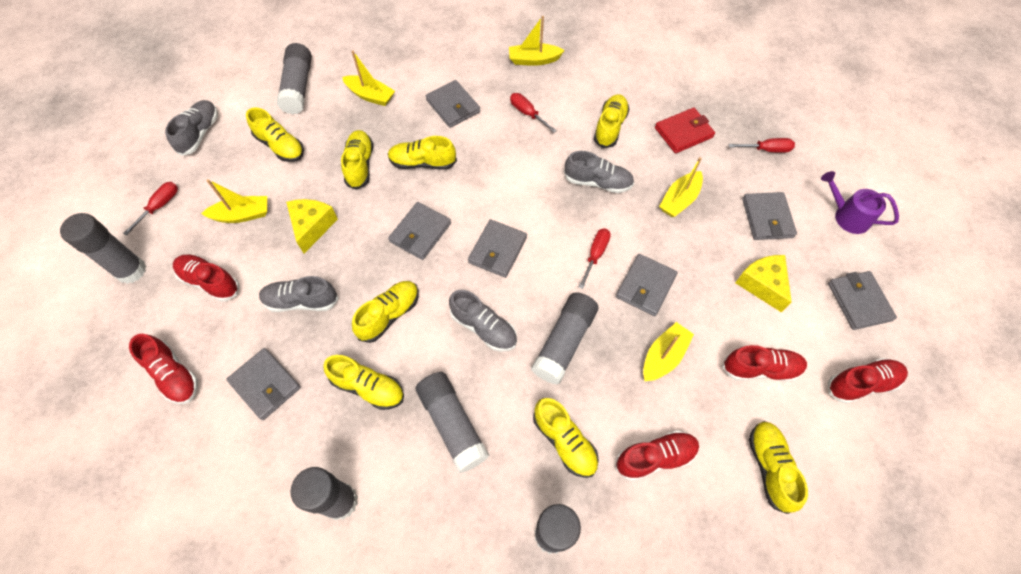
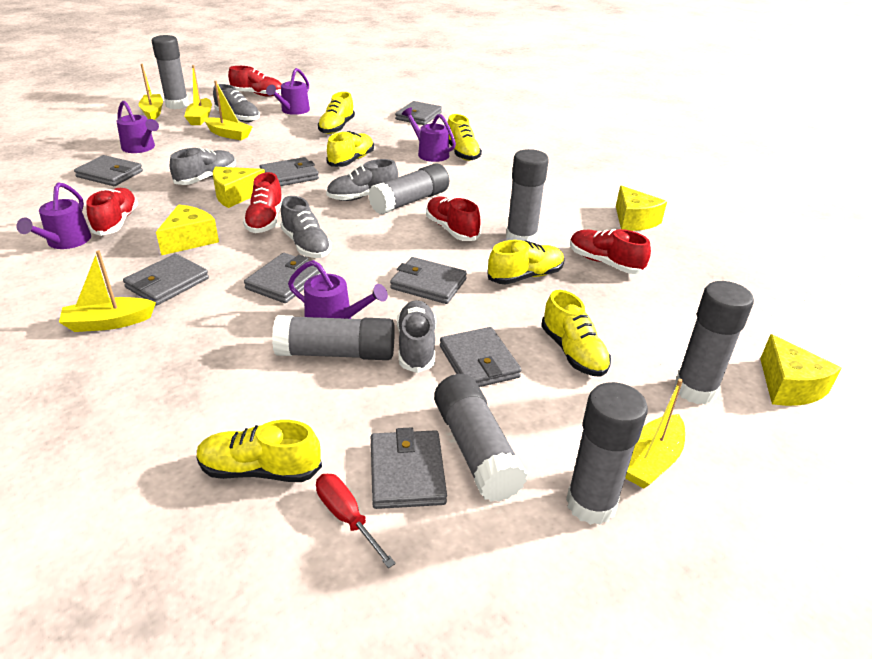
grey glue stick: 6 -> 7
grey shoe: 4 -> 5
grey wallet: 7 -> 8
purple watering can: 1 -> 5
red screwdriver: 4 -> 1
red wallet: 1 -> 0
yellow cheese: 2 -> 4
yellow shoe: 8 -> 6

